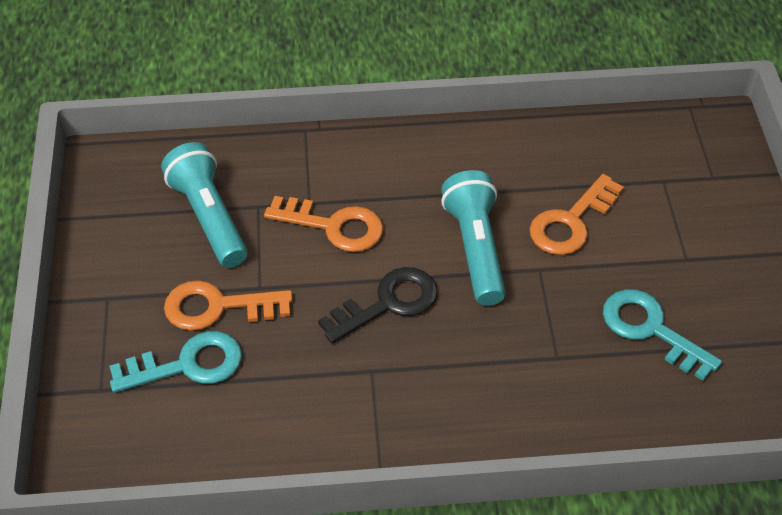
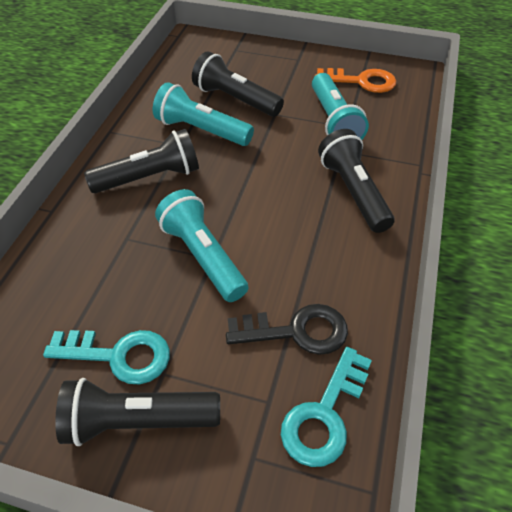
black flashlight: 0 -> 4
orange key: 3 -> 1
turquoise flashlight: 2 -> 3

